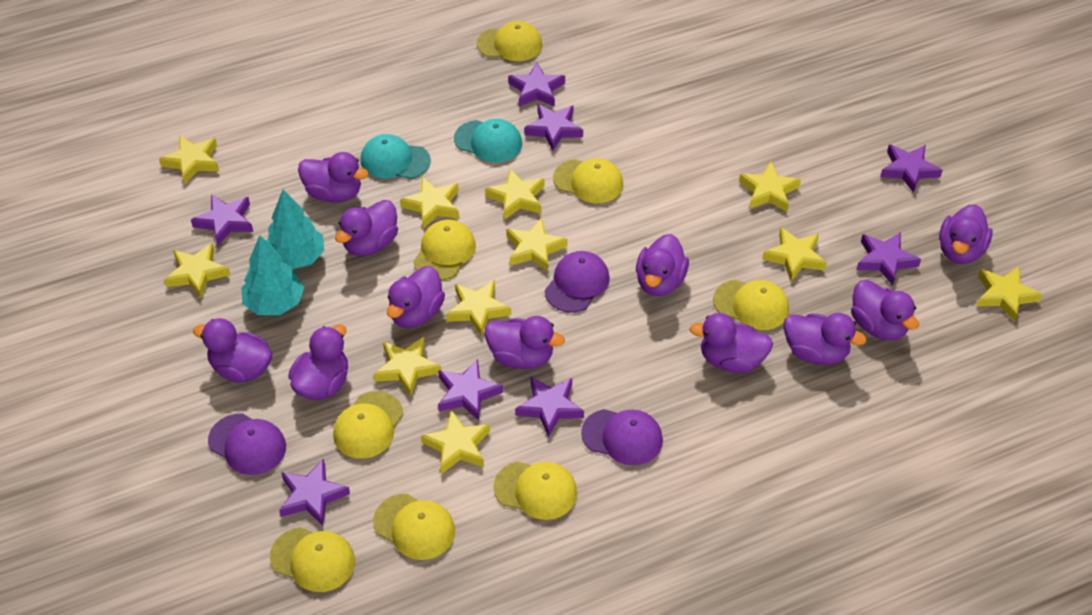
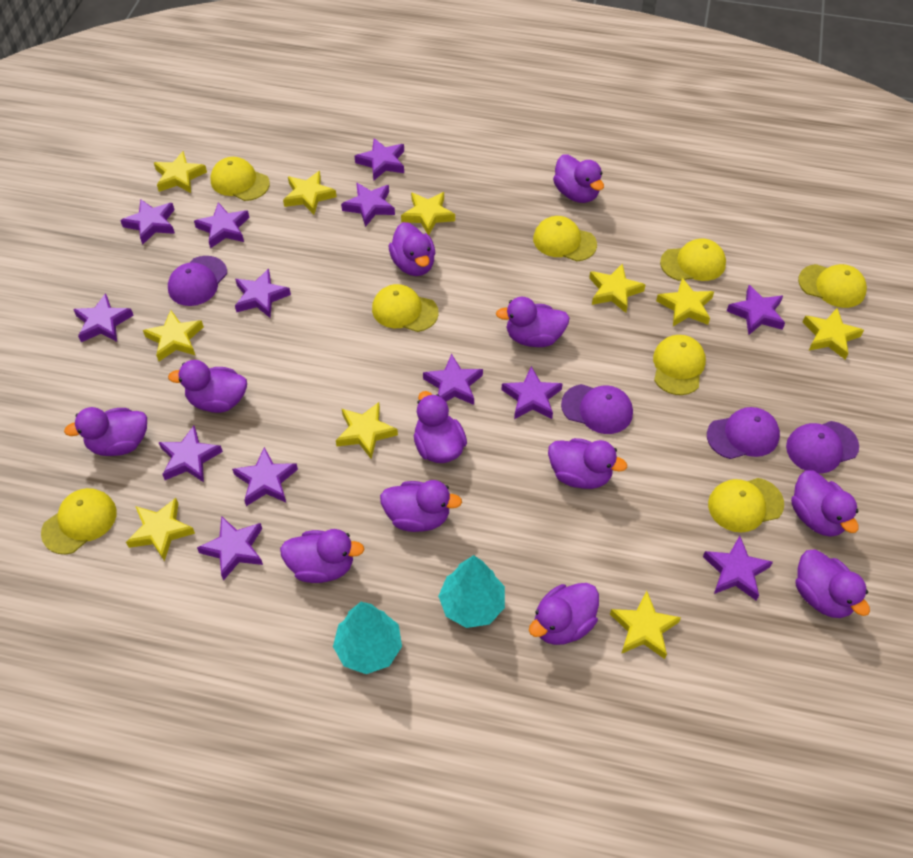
purple cap: 3 -> 4
purple duck: 11 -> 12
purple star: 8 -> 13
turquoise cap: 2 -> 0
yellow star: 11 -> 10

